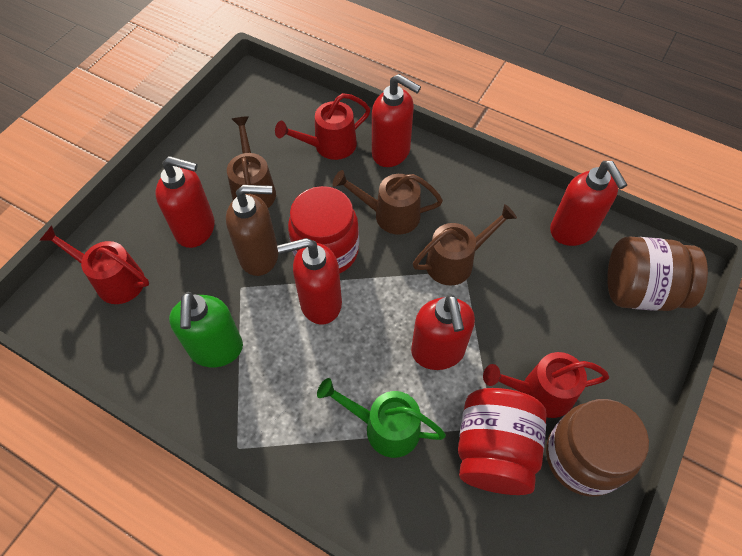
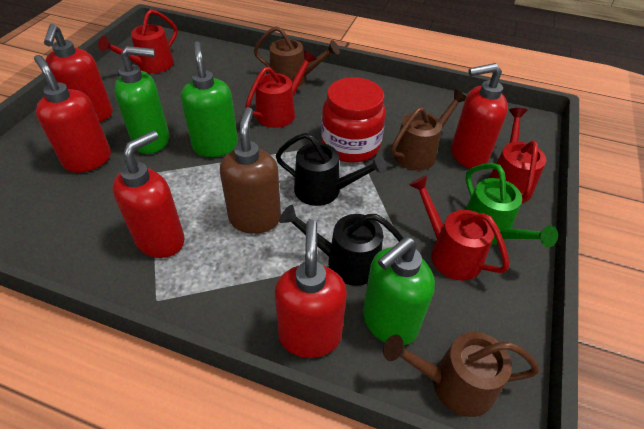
black watering can: 0 -> 2
brown jar: 2 -> 0
green soap dispenser: 1 -> 3
red jar: 2 -> 1
red watering can: 3 -> 4

